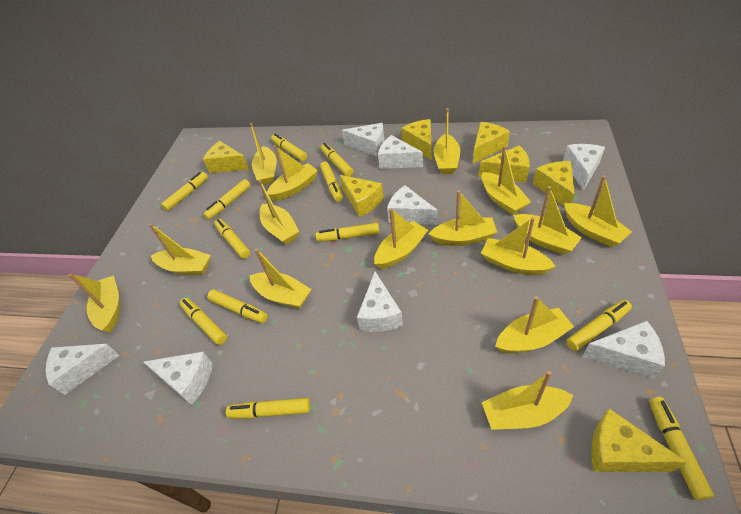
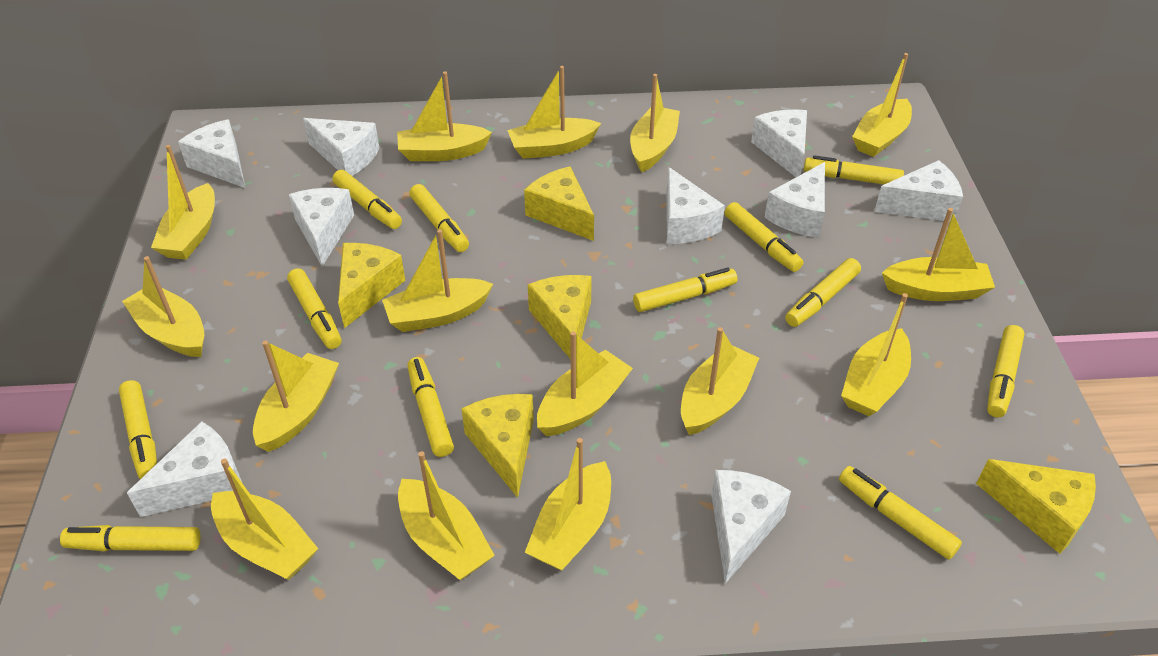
white cheese: 8 -> 9
yellow cheese: 7 -> 5

